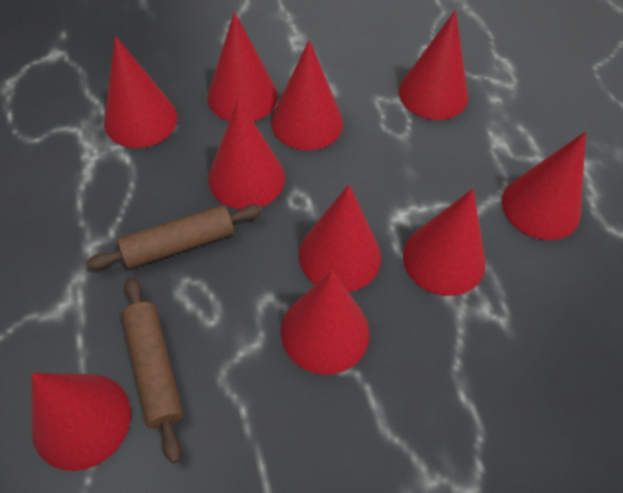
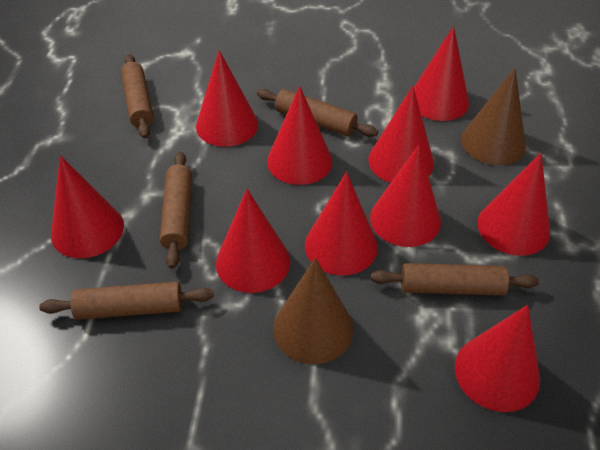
brown cone: 0 -> 2
brown rolling pin: 2 -> 5

